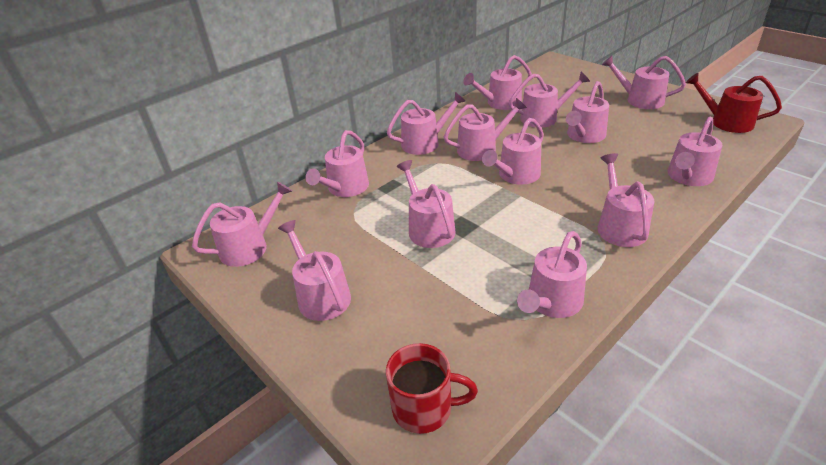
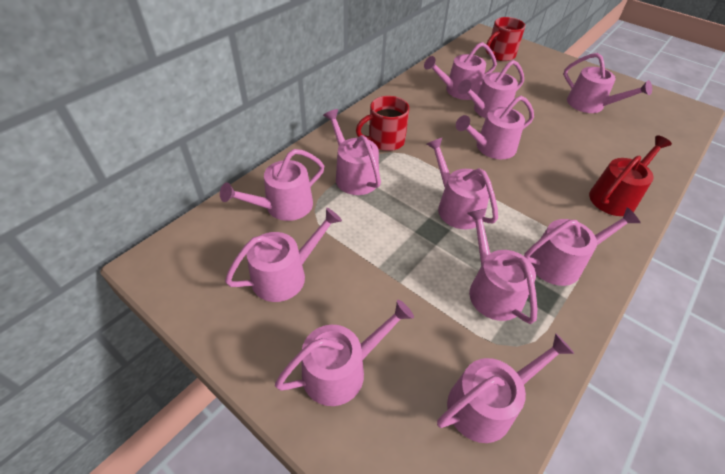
pink watering can: 14 -> 12
red mug: 1 -> 2

